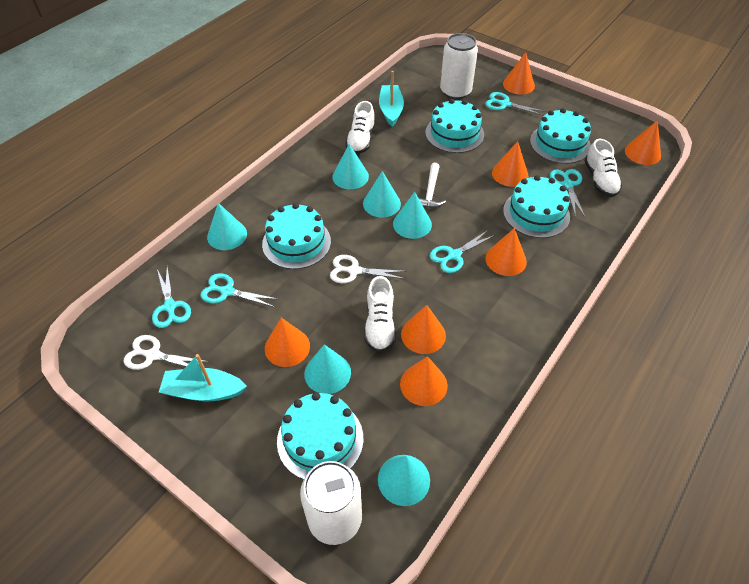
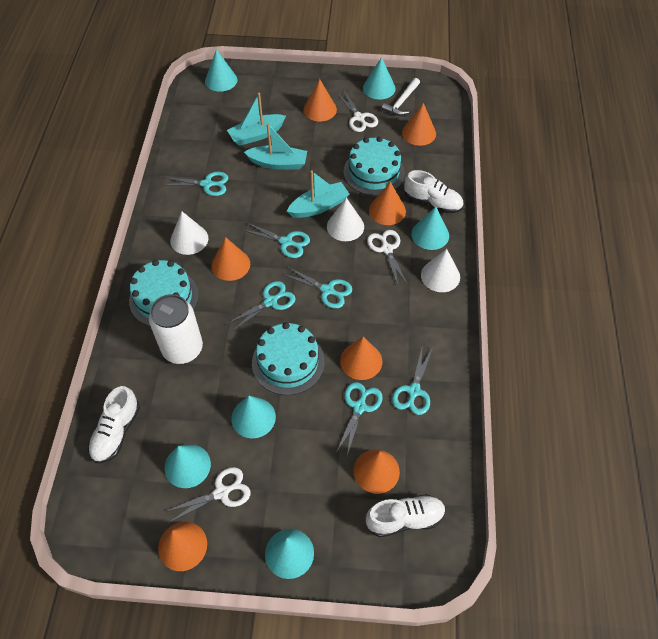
turquoise boat: 2 -> 3
turquoise cake: 5 -> 3
turquoise scissors: 5 -> 6
white can: 2 -> 1
white cone: 0 -> 3
white scissors: 2 -> 3

